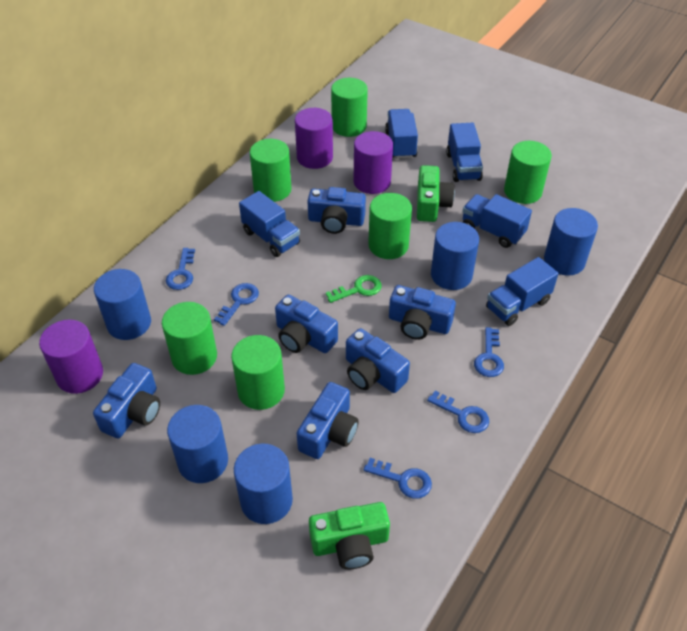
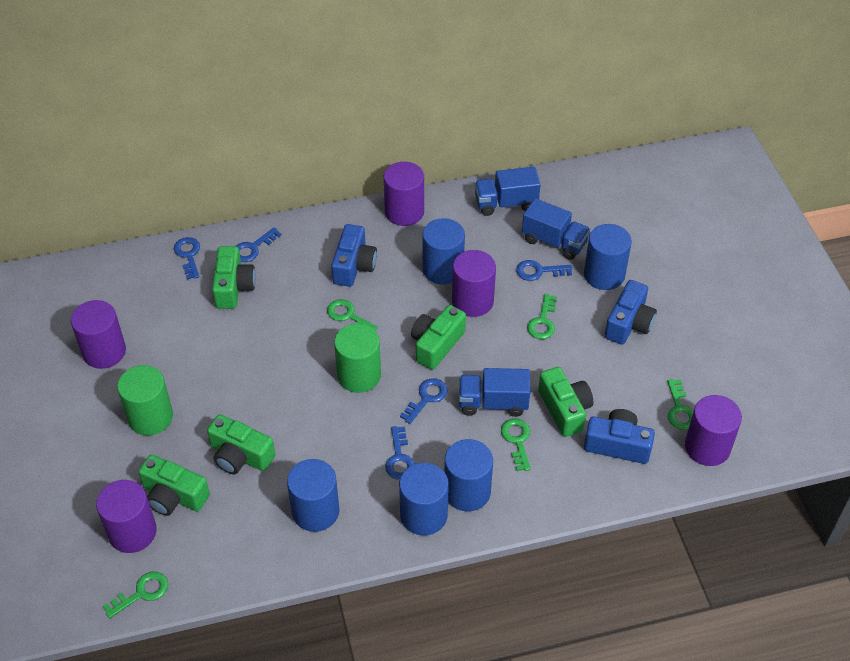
blue camera: 6 -> 3
blue truck: 5 -> 3
green camera: 2 -> 5
green cylinder: 6 -> 2
green key: 1 -> 5
purple cylinder: 3 -> 5

